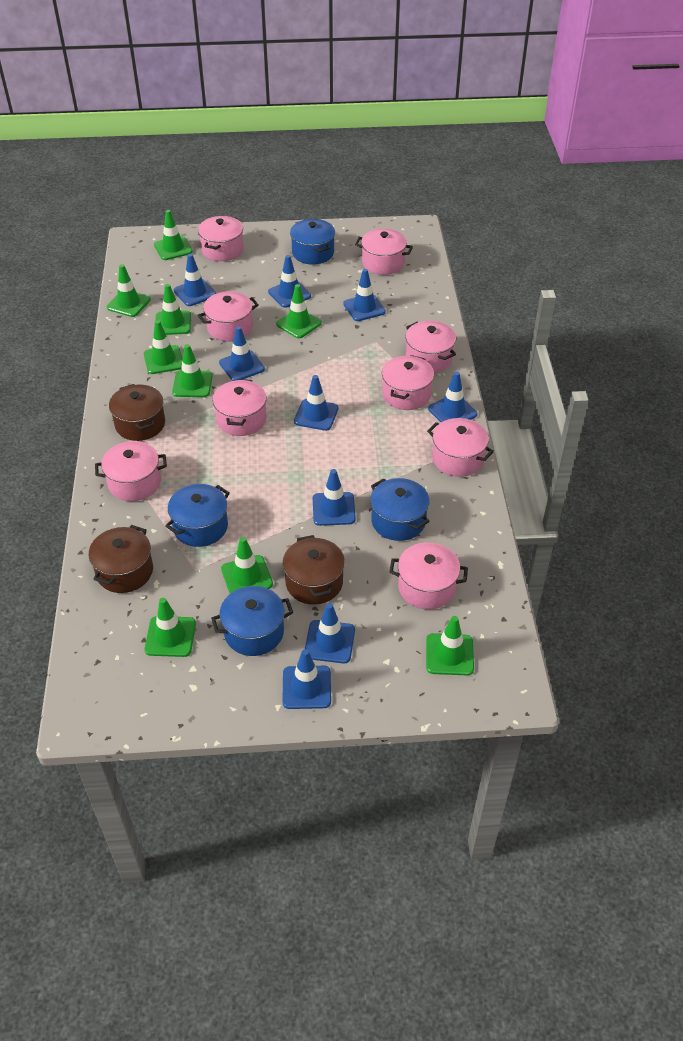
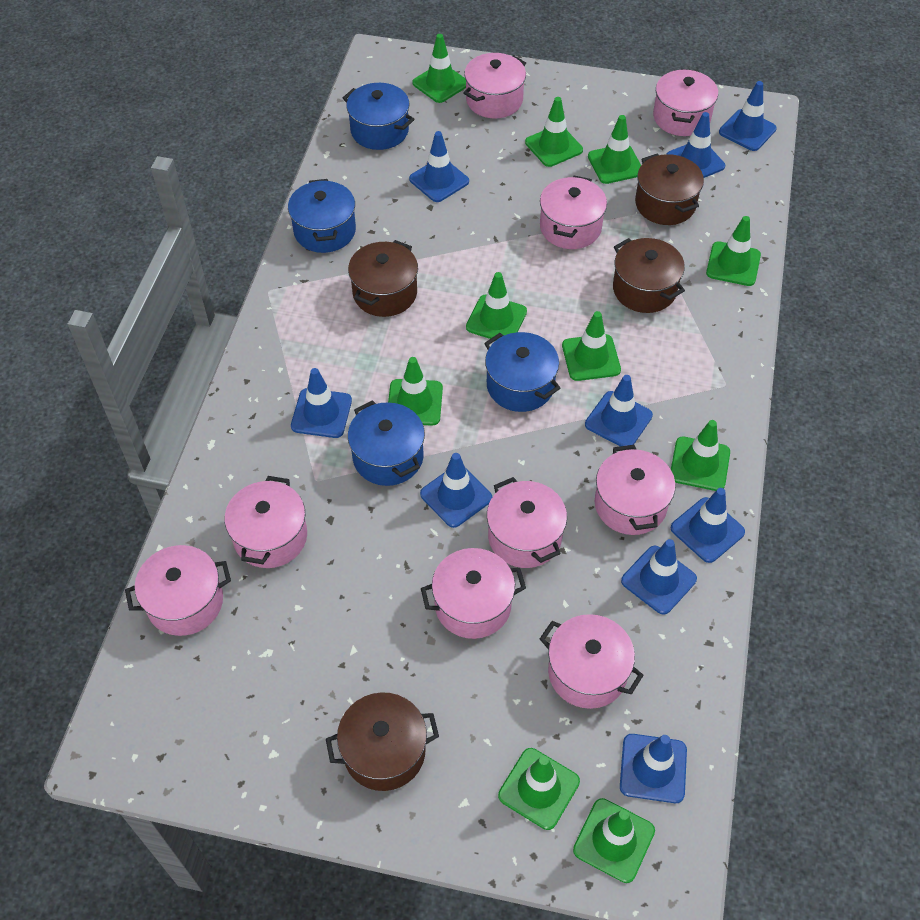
brown pot: 3 -> 4
green traffic cone: 9 -> 10

